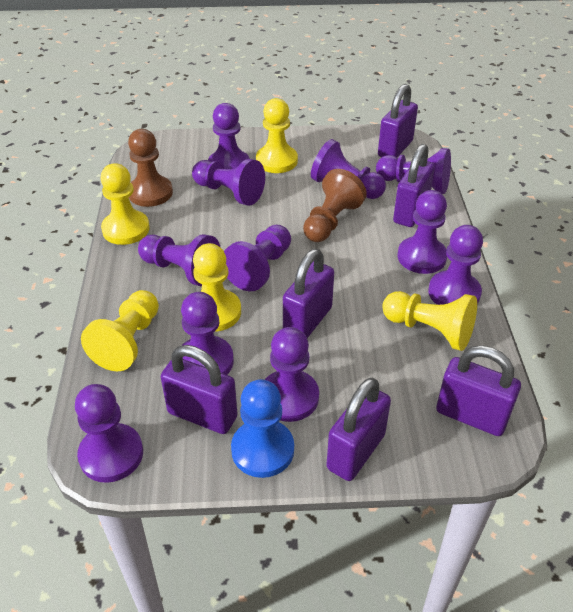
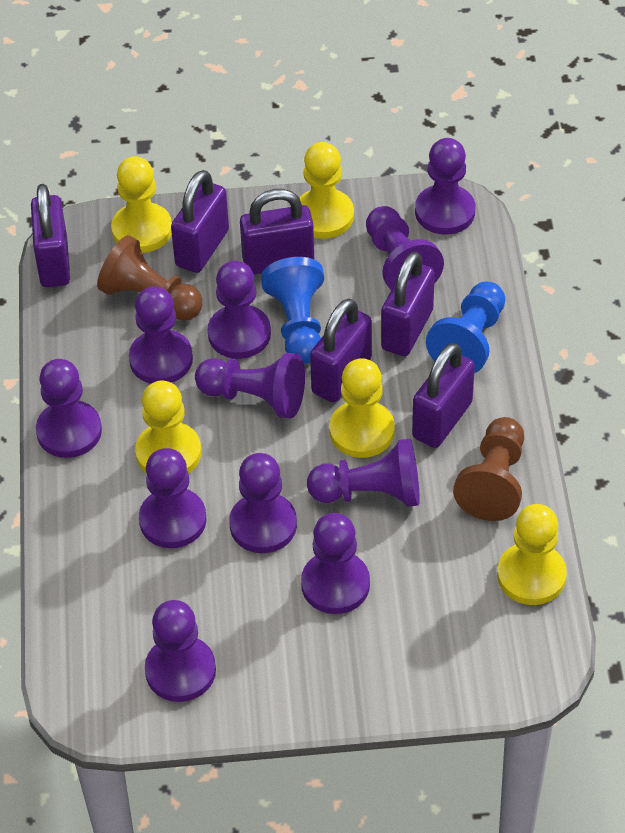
blue pawn: 1 -> 2

